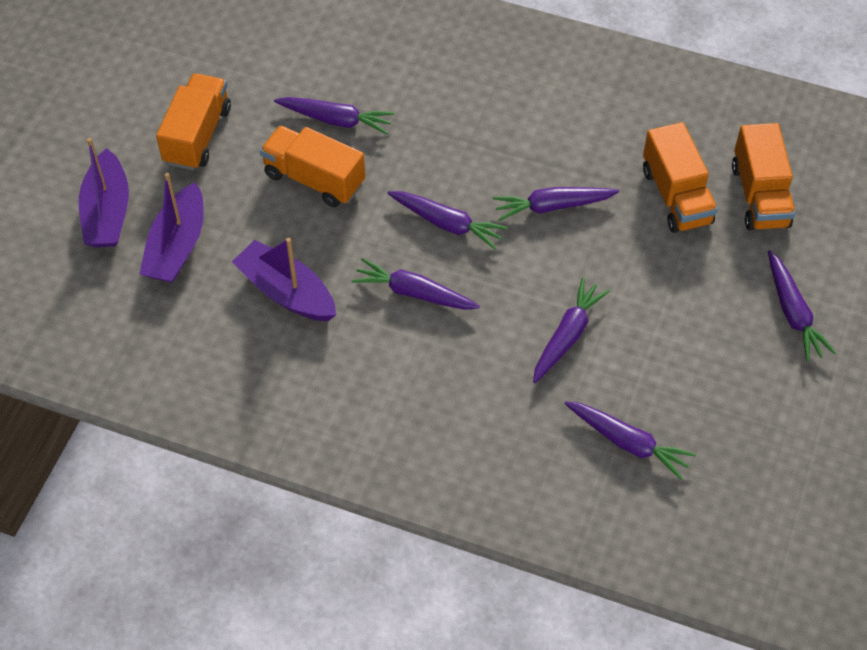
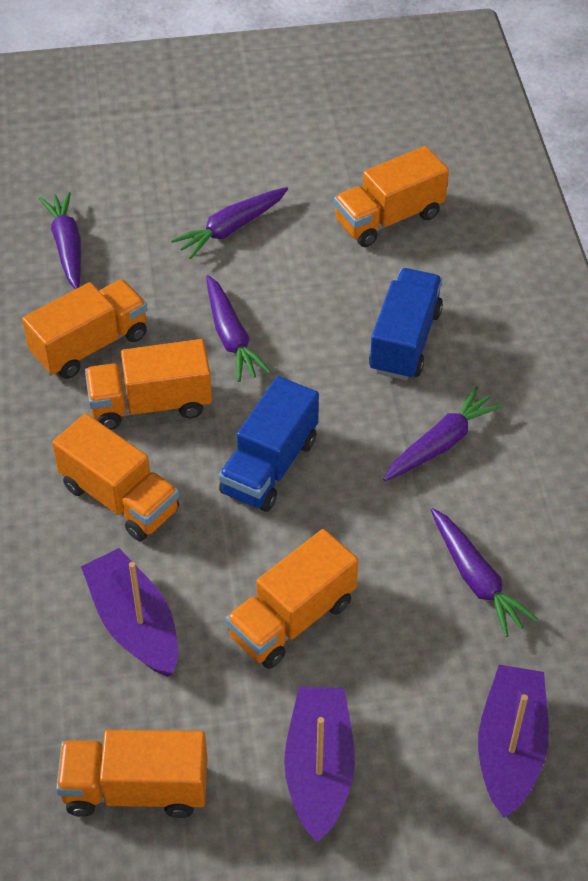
blue truck: 0 -> 2
orange truck: 4 -> 6
purple carrot: 7 -> 5

